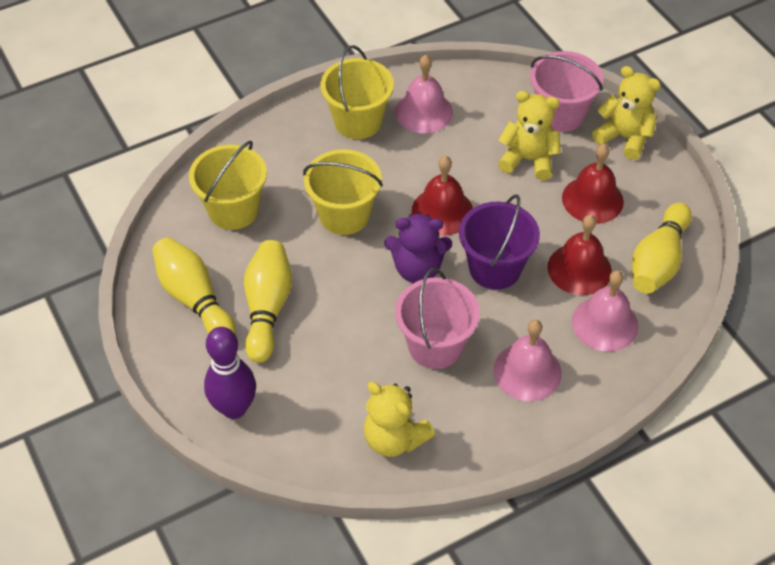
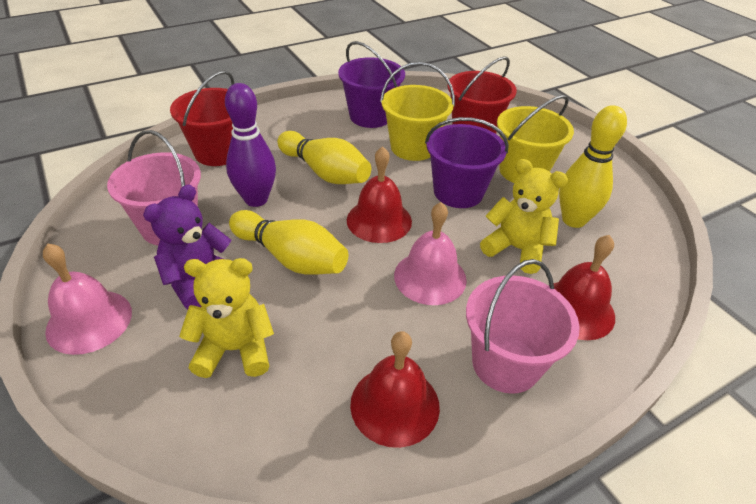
pink bell: 3 -> 2
purple bucket: 1 -> 2
red bucket: 0 -> 2
yellow bucket: 3 -> 2
yellow teddy bear: 3 -> 2

